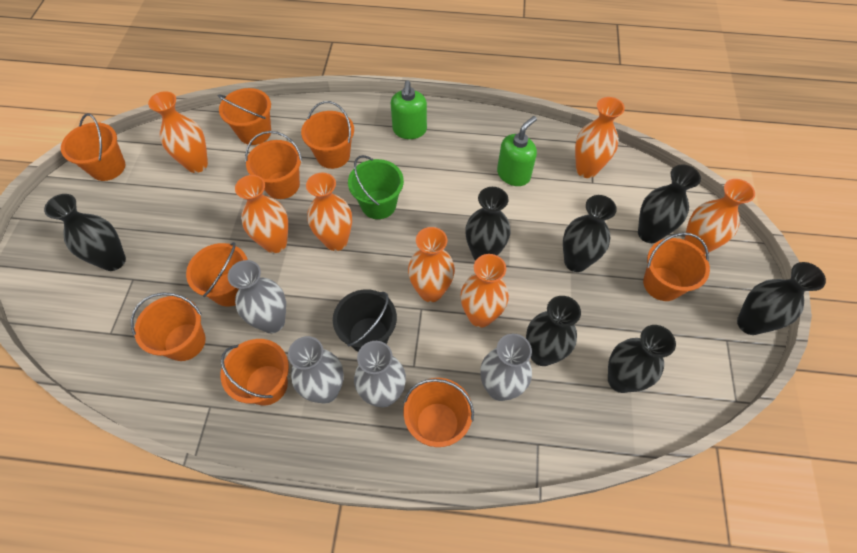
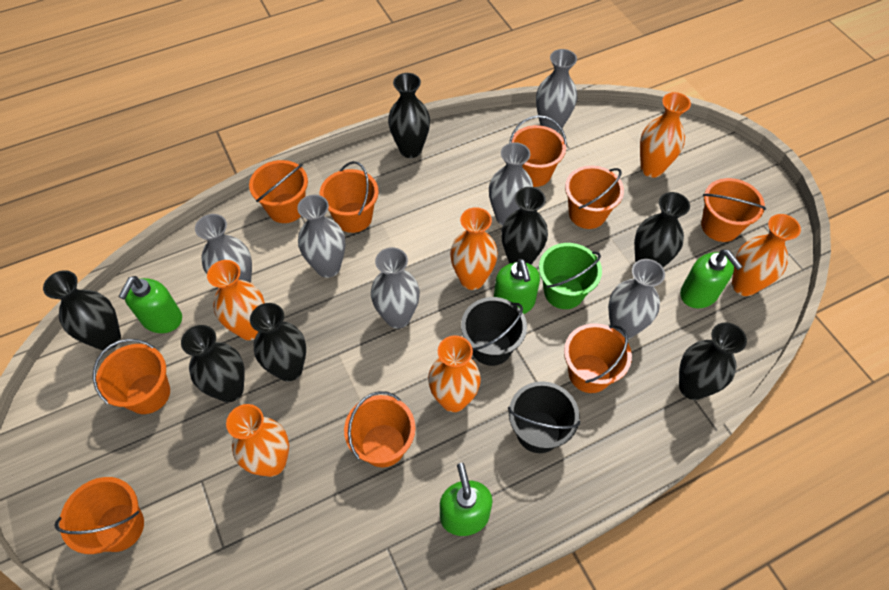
black bucket: 1 -> 2
green soap dispenser: 2 -> 4
grey vase: 4 -> 6
orange vase: 7 -> 6

